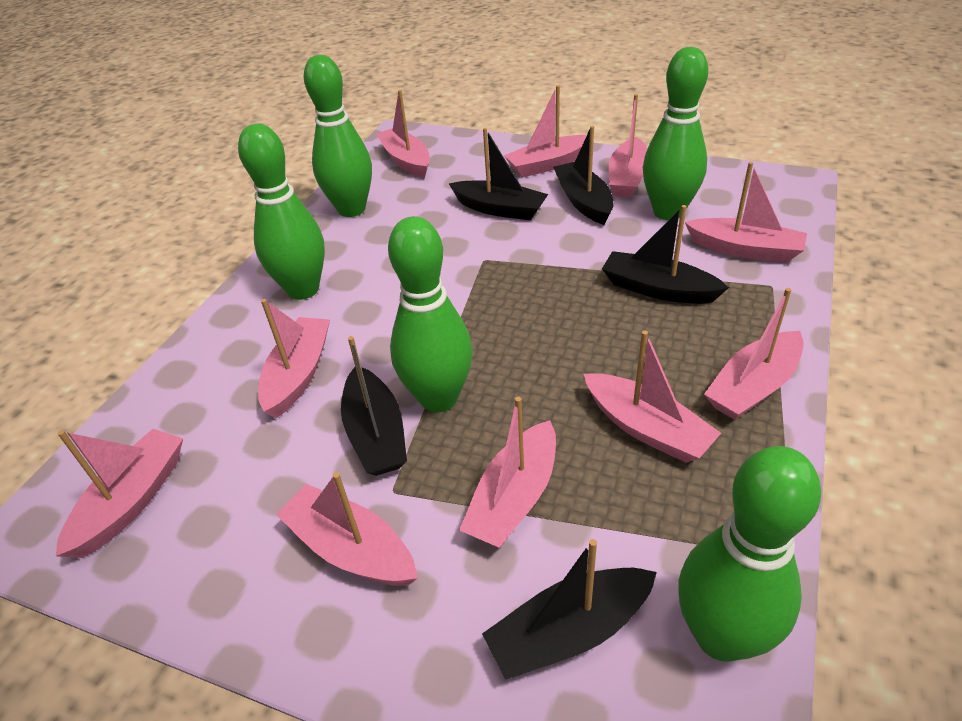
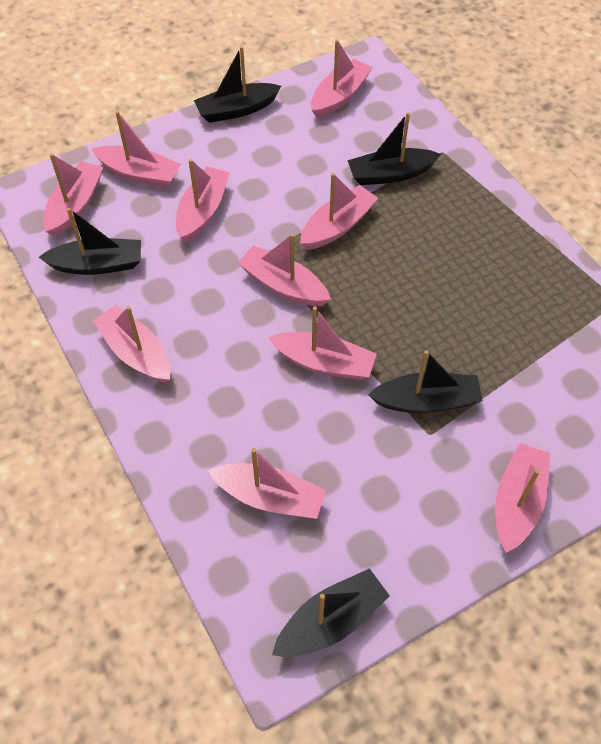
green bowling pin: 5 -> 0

